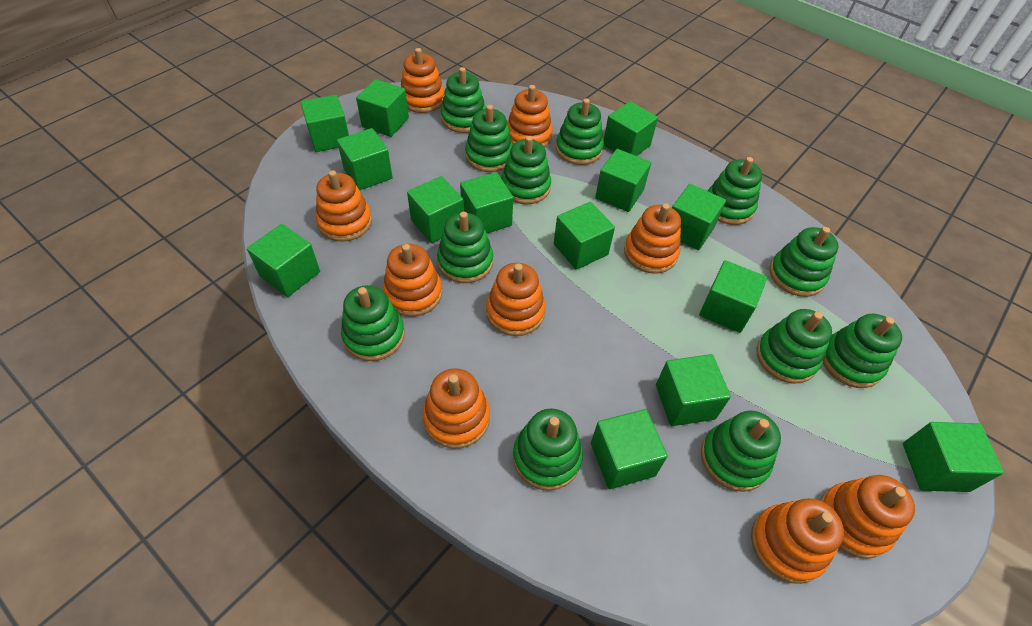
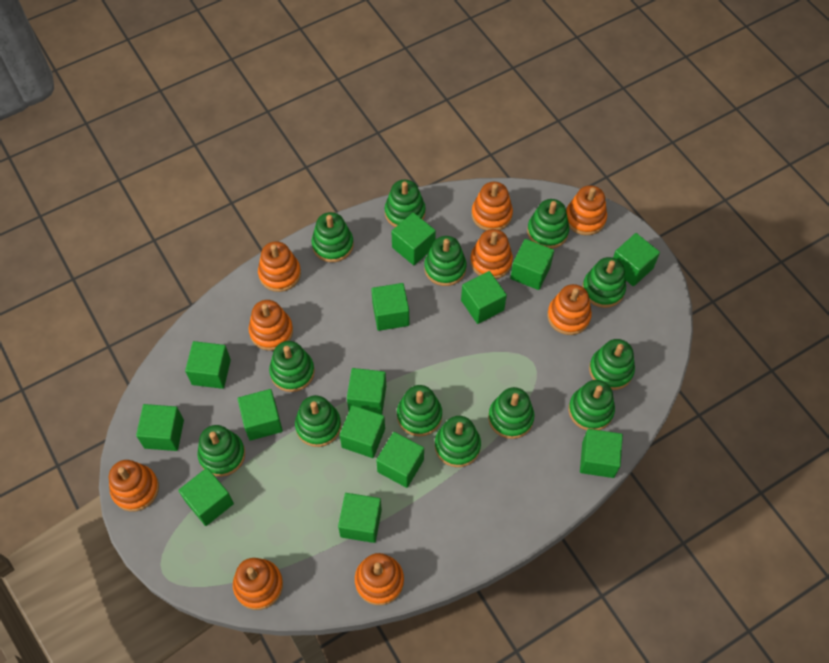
green stacking toy: 12 -> 13

